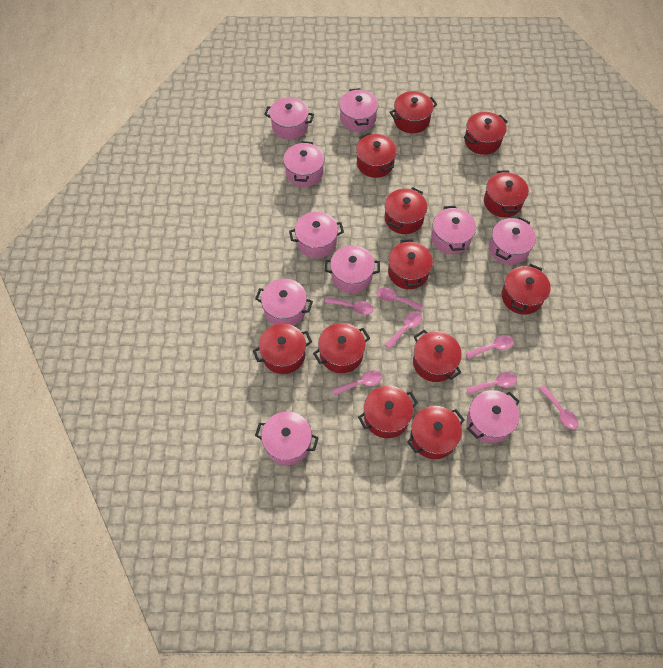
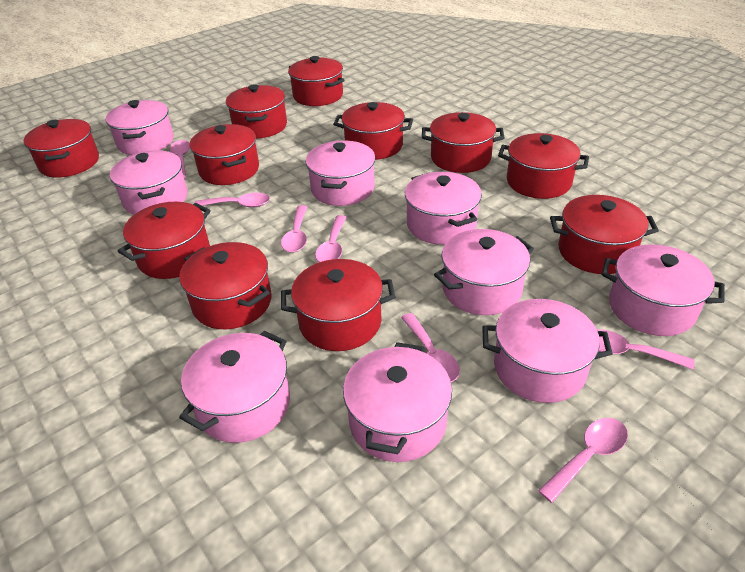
pink pot: 10 -> 9
red pot: 12 -> 11

